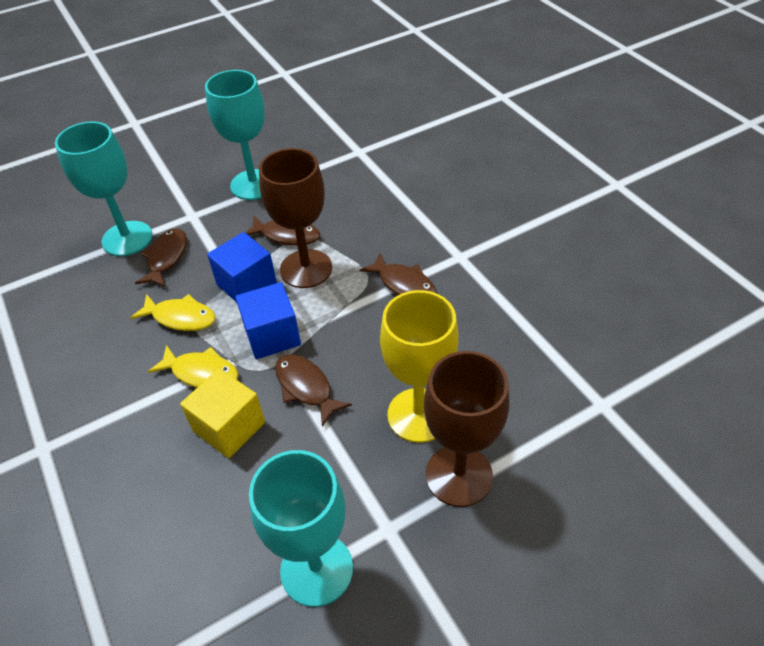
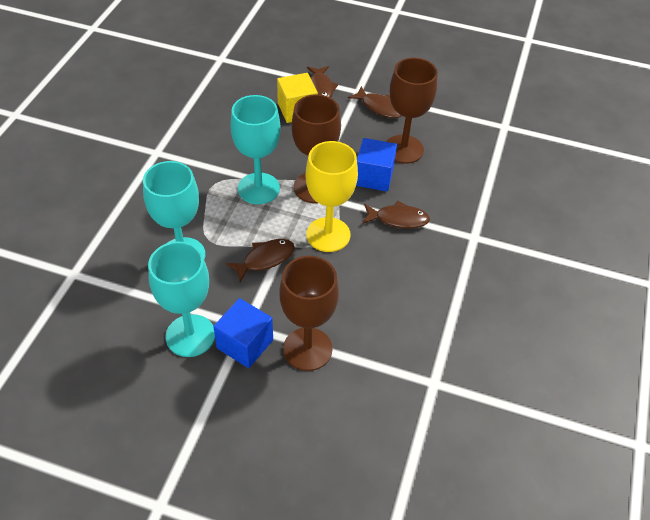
brown goblet: 2 -> 3
yellow fish: 2 -> 0

